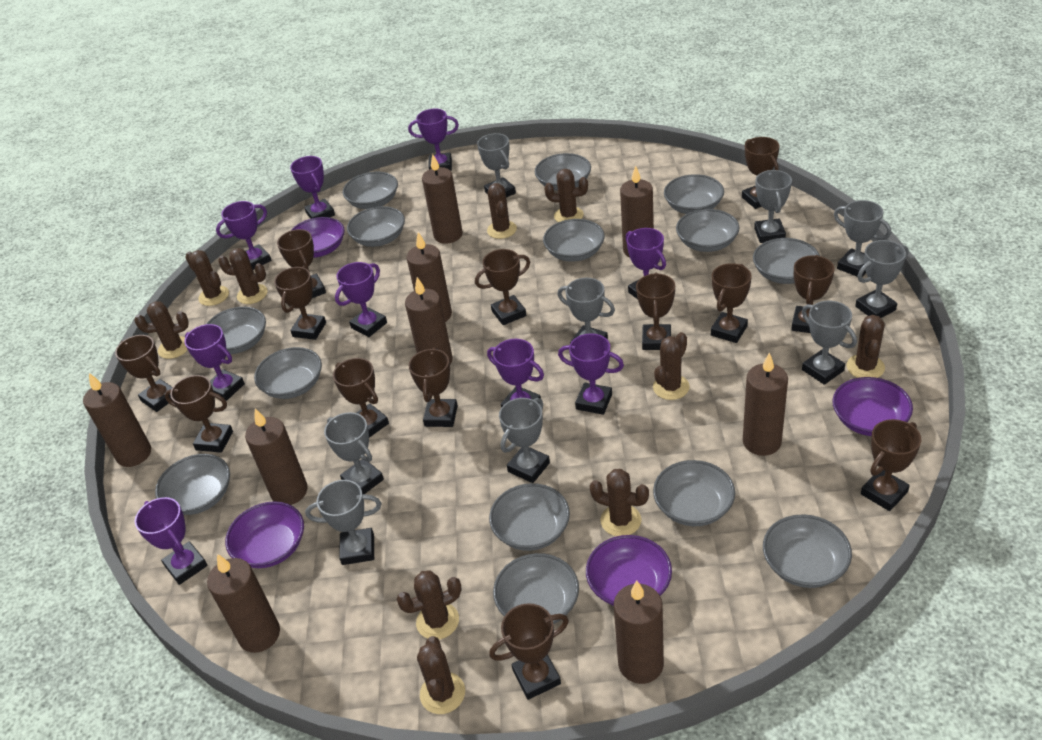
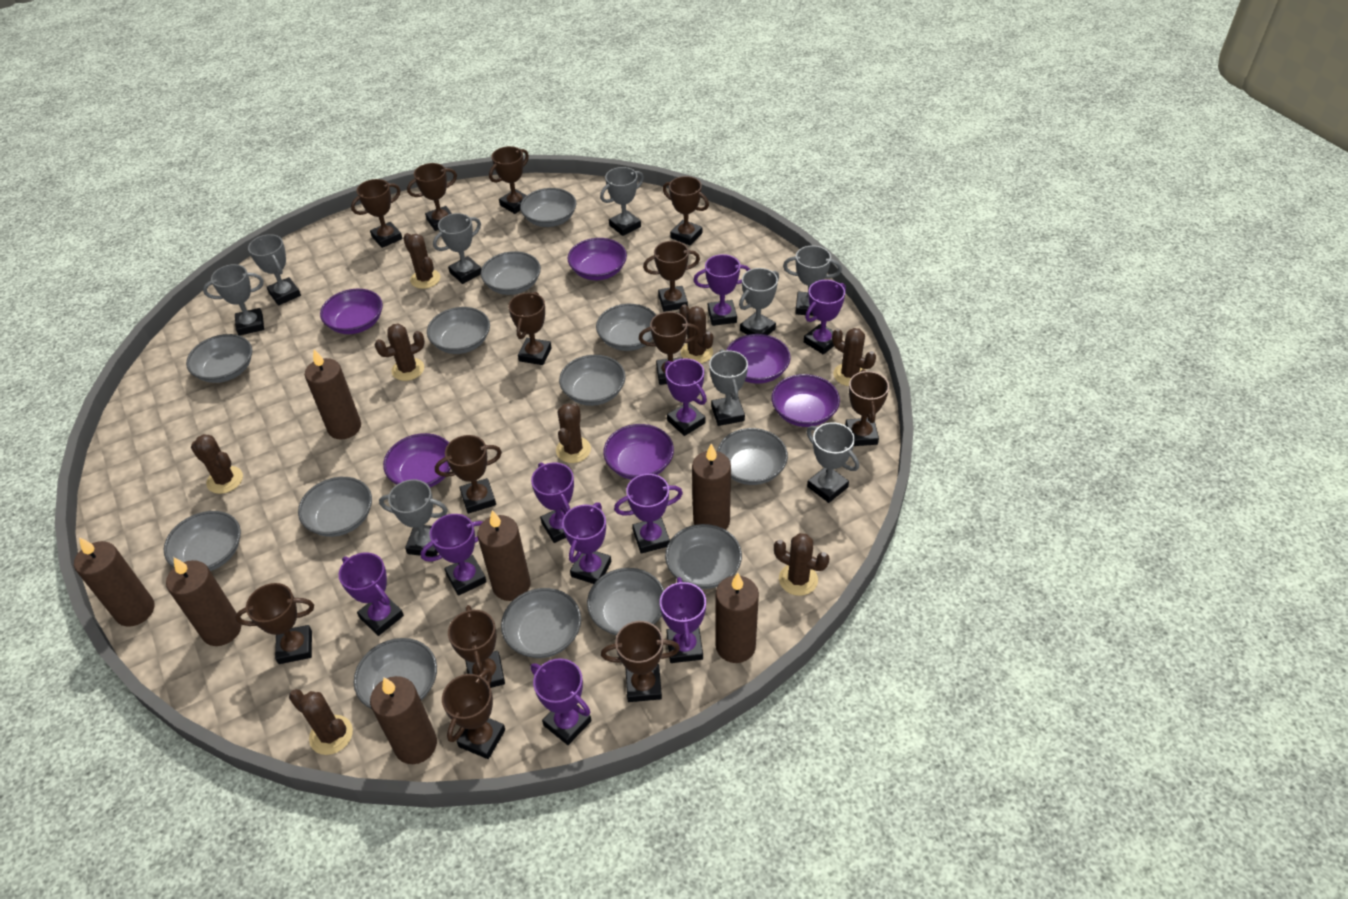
brown cactus: 10 -> 8
brown candle: 9 -> 7
grey bowl: 14 -> 13
purple bowl: 4 -> 6
purple trophy: 9 -> 10

